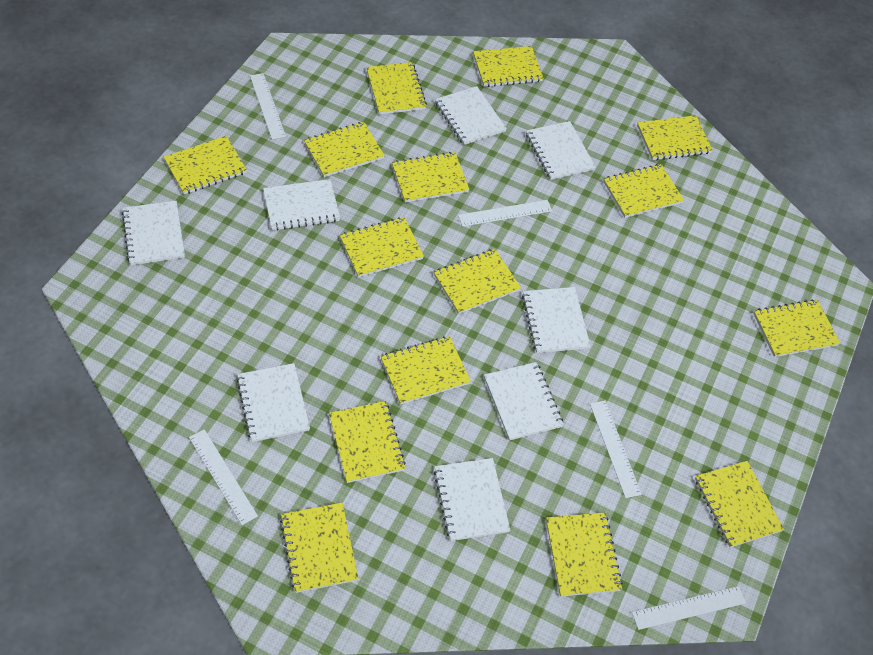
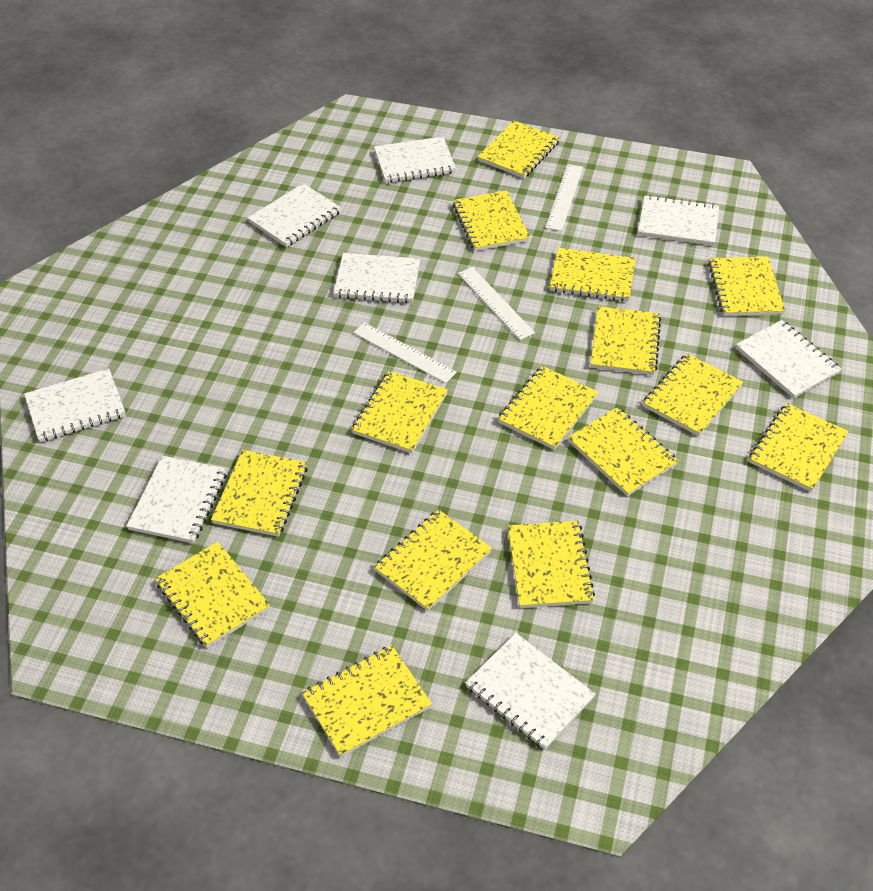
white ruler: 5 -> 3

